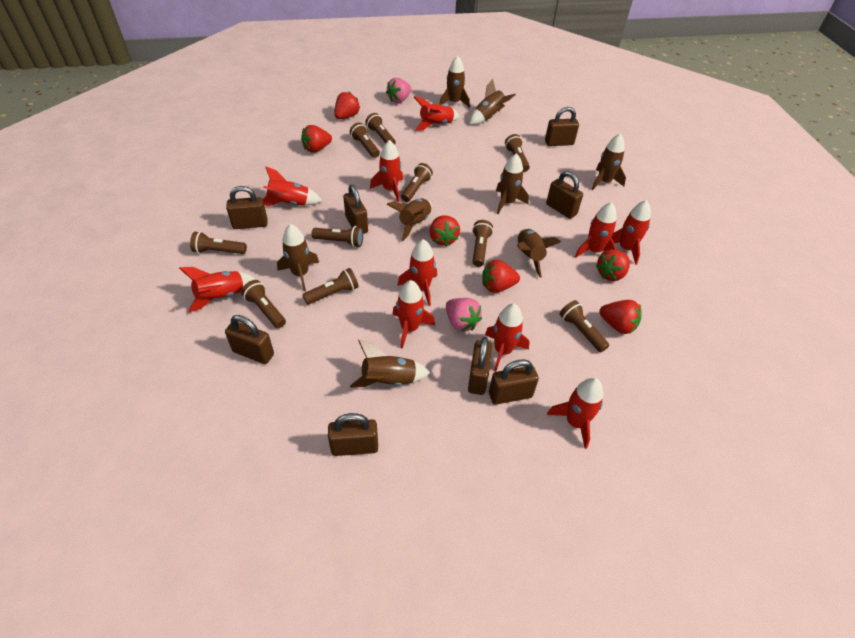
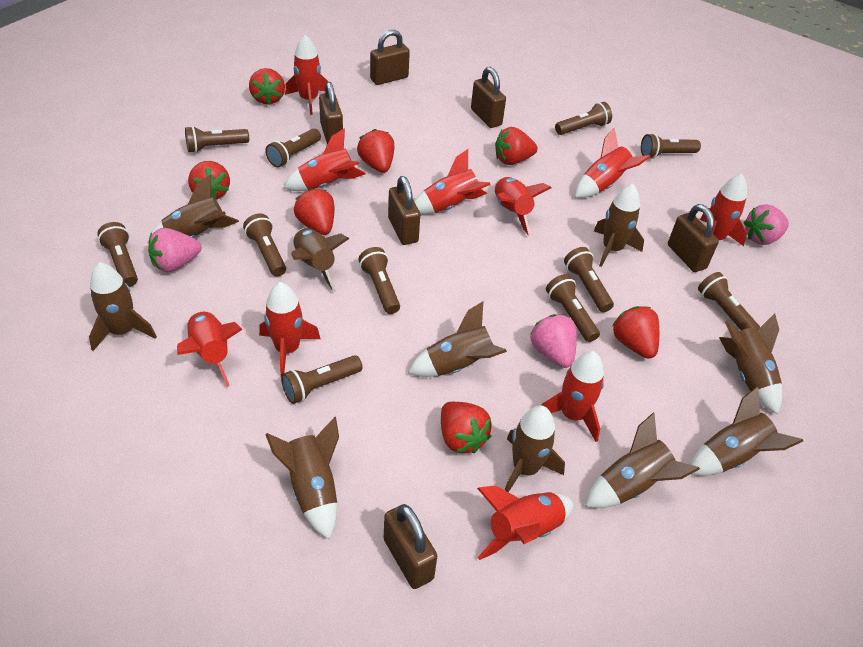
brown flashlight: 10 -> 11
brown padlock: 8 -> 6
brown rocket: 8 -> 10
pink strawberry: 2 -> 3
red strawberry: 6 -> 7

